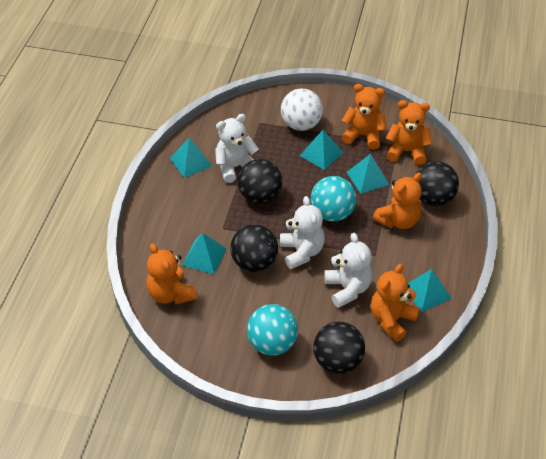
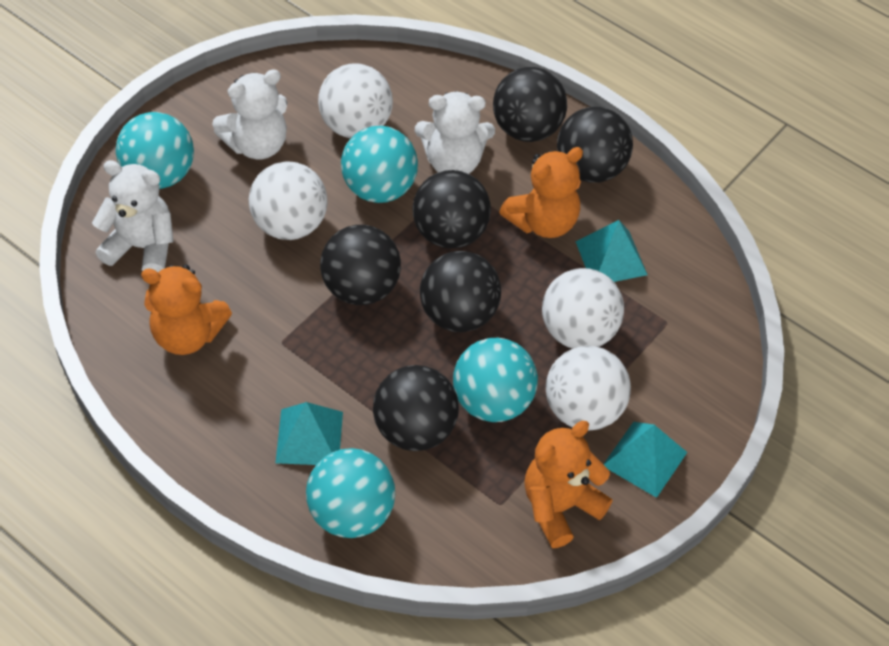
black ball: 4 -> 6
orange teddy bear: 5 -> 3
turquoise ball: 2 -> 4
turquoise pyramid: 5 -> 3
white ball: 1 -> 4

